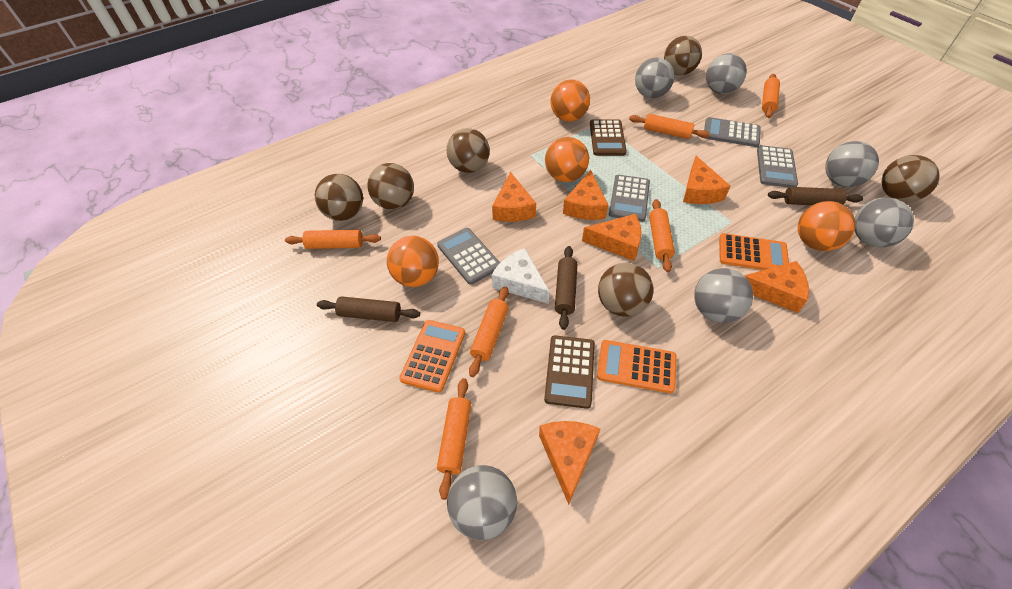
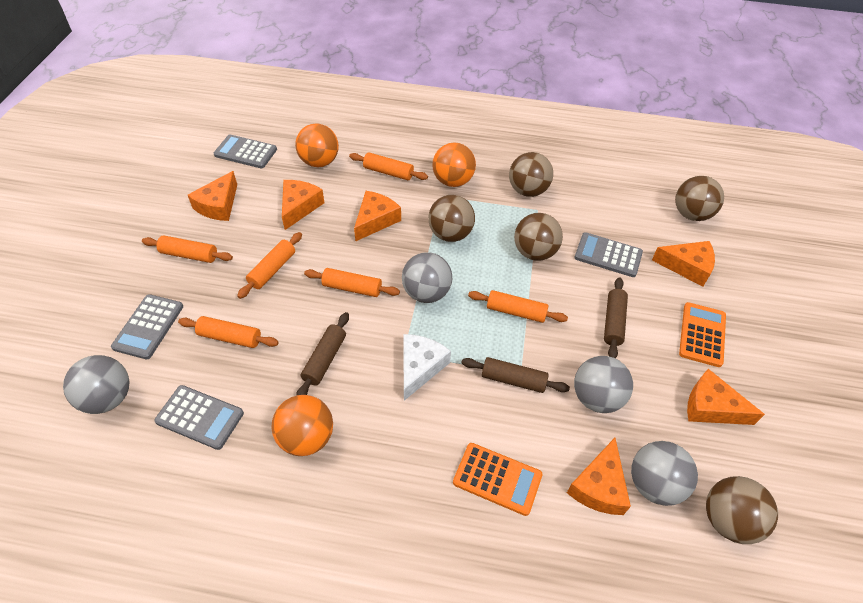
brown ball: 6 -> 5
brown calculator: 2 -> 0
grey ball: 6 -> 4
orange ball: 4 -> 3
orange calculator: 3 -> 2

